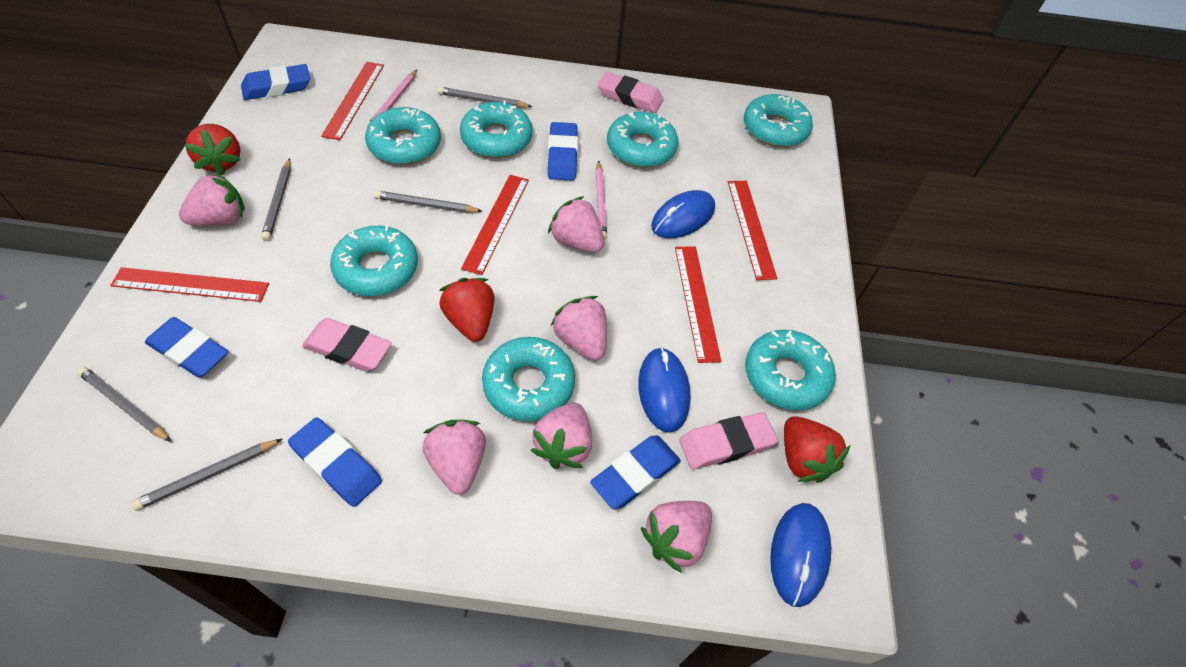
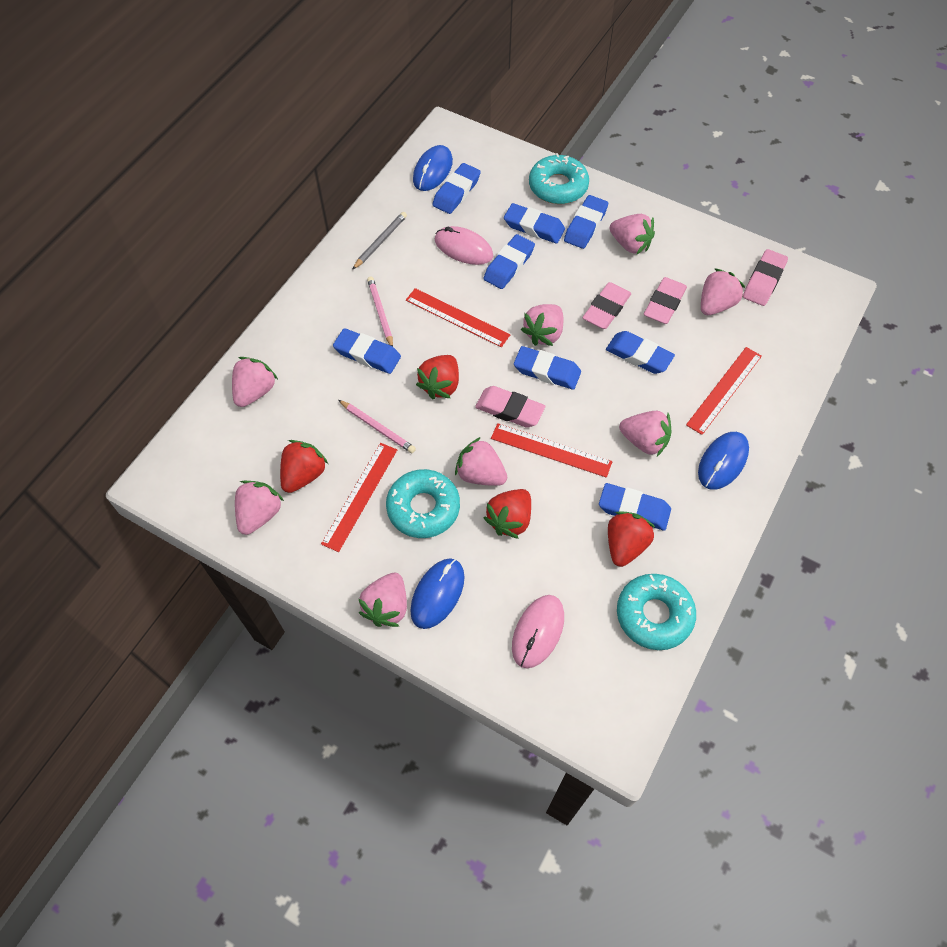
blue eraser: 5 -> 8
grey pencil: 5 -> 1
pink eraser: 3 -> 4
pink mouse: 0 -> 2
pink strawberry: 6 -> 8
red ruler: 5 -> 4
red strawberry: 3 -> 4
turquoise donut: 7 -> 3

